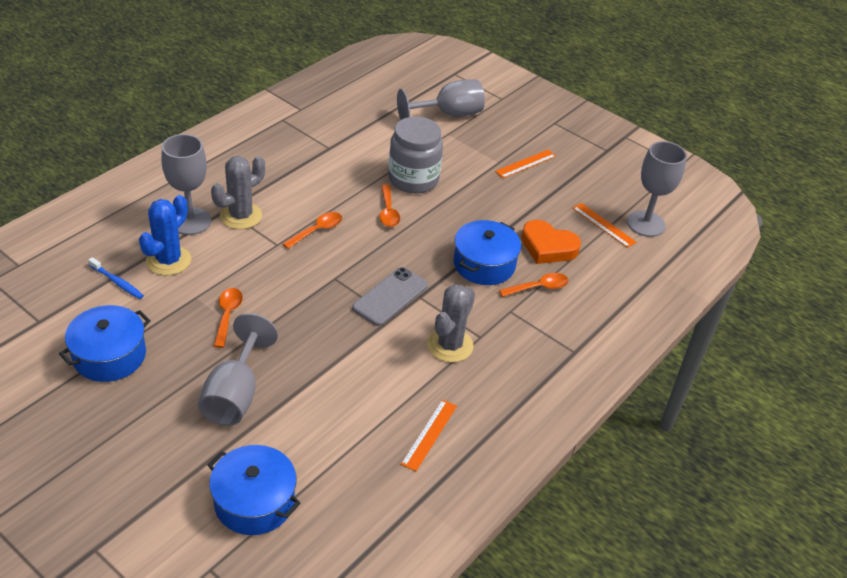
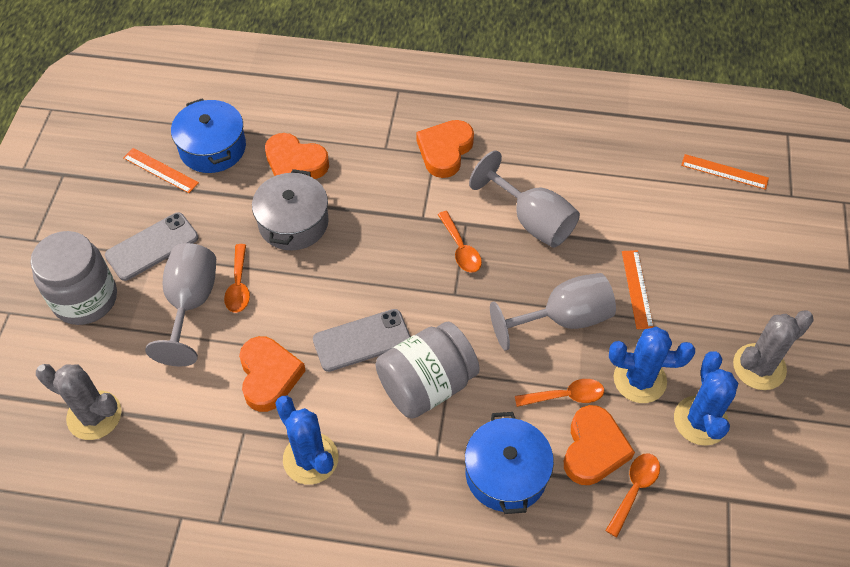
blue cactus: 1 -> 3
blue pot: 3 -> 2
blue toothbrush: 1 -> 0
grey goblet: 4 -> 3
grey jar: 1 -> 2
grey phone: 1 -> 2
grey pot: 0 -> 1
orange heart: 1 -> 4

